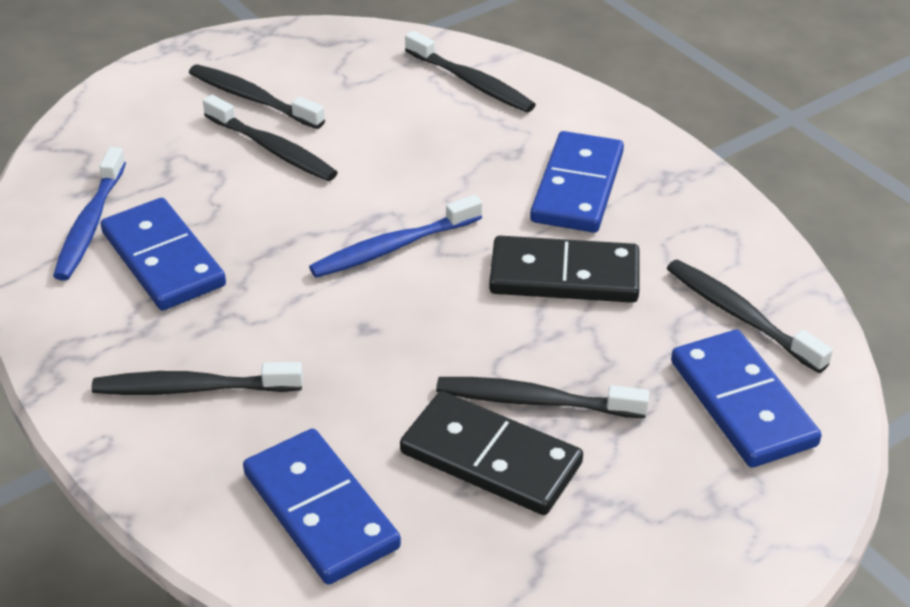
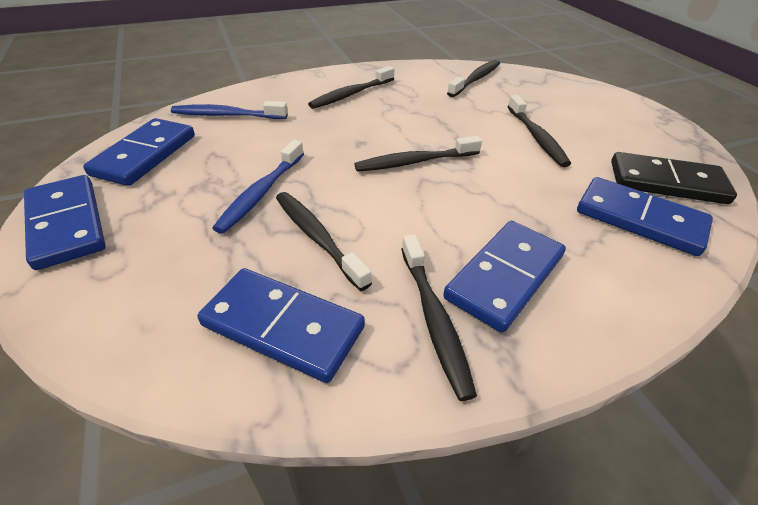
black domino: 2 -> 1
blue domino: 4 -> 5

